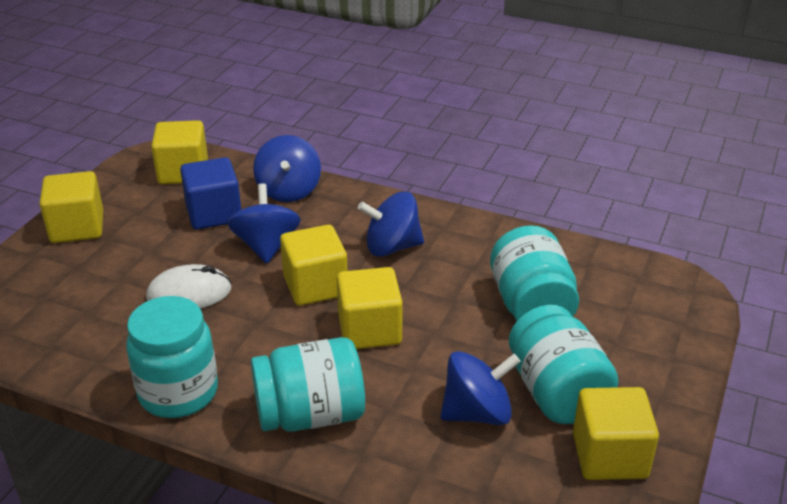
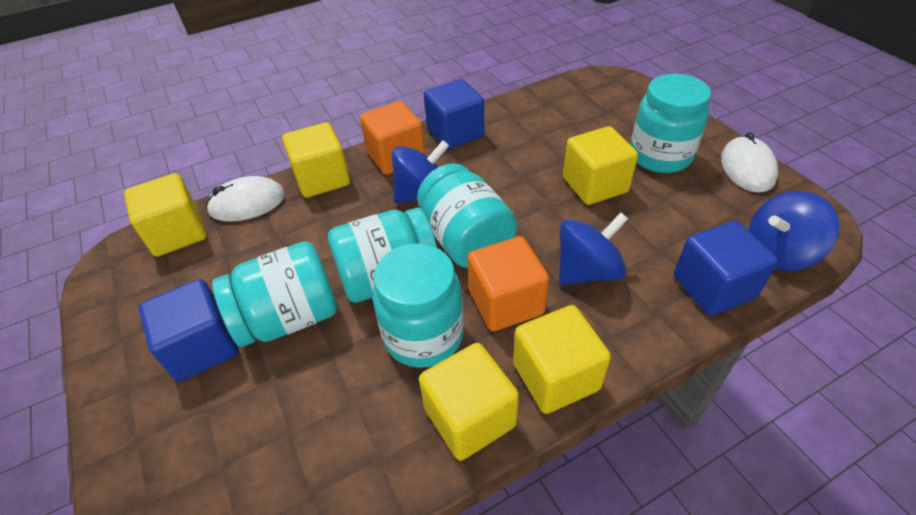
blue cube: 1 -> 3
blue spinning top: 4 -> 3
orange cube: 0 -> 2
turquoise jar: 4 -> 5
white mouse: 1 -> 2

